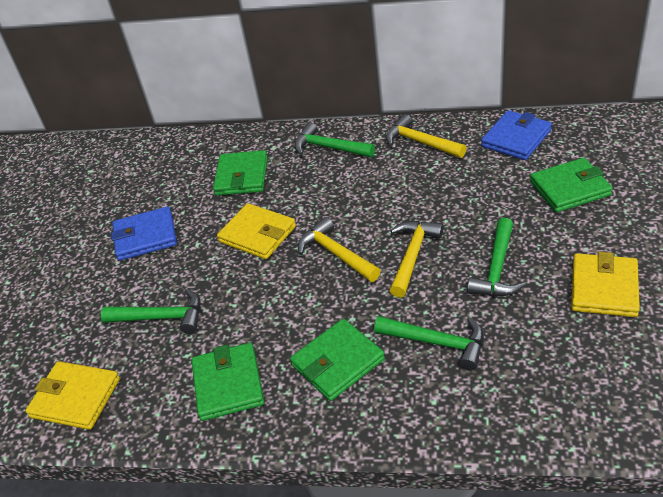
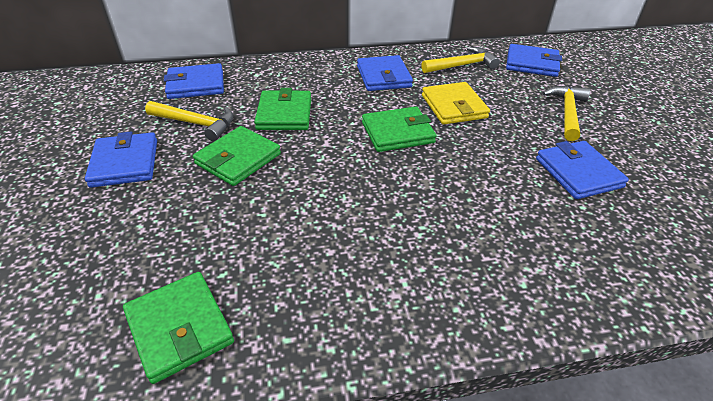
blue wallet: 2 -> 5
green hammer: 4 -> 0
yellow wallet: 3 -> 1

